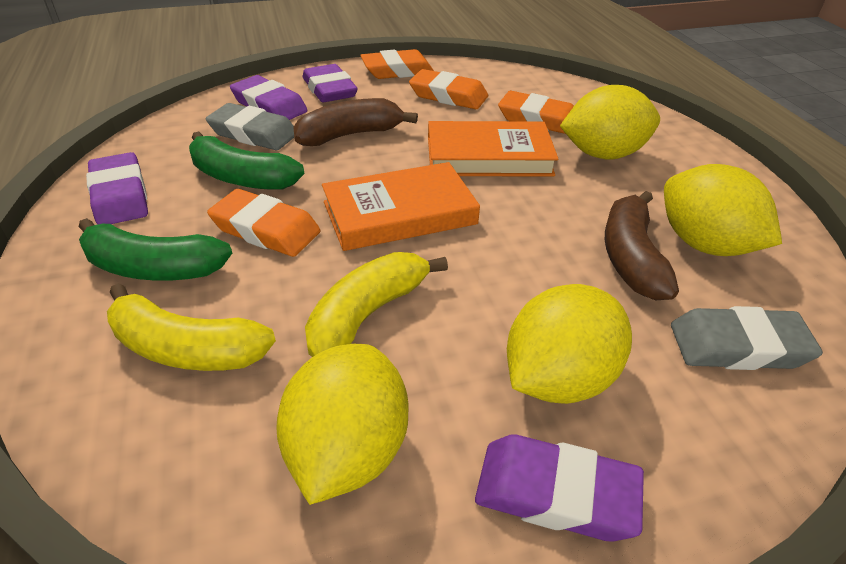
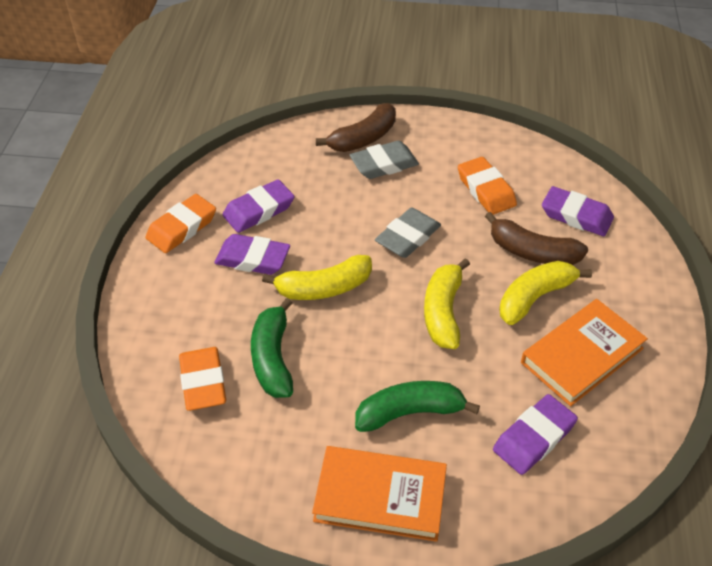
orange eraser: 4 -> 3
yellow banana: 2 -> 3
yellow lemon: 4 -> 0

